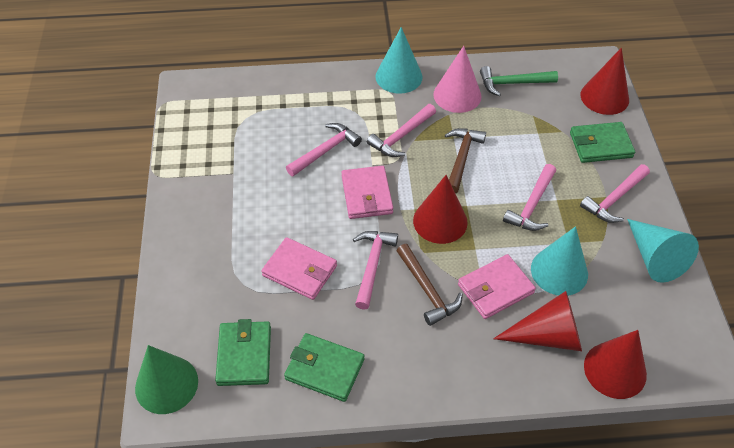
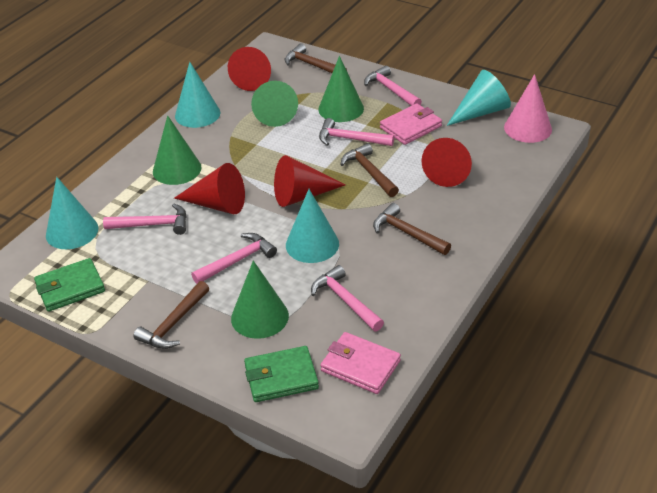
brown hammer: 2 -> 4
green cone: 1 -> 4
green hammer: 1 -> 0
green wallet: 3 -> 2
pink wallet: 3 -> 2
turquoise cone: 3 -> 4

